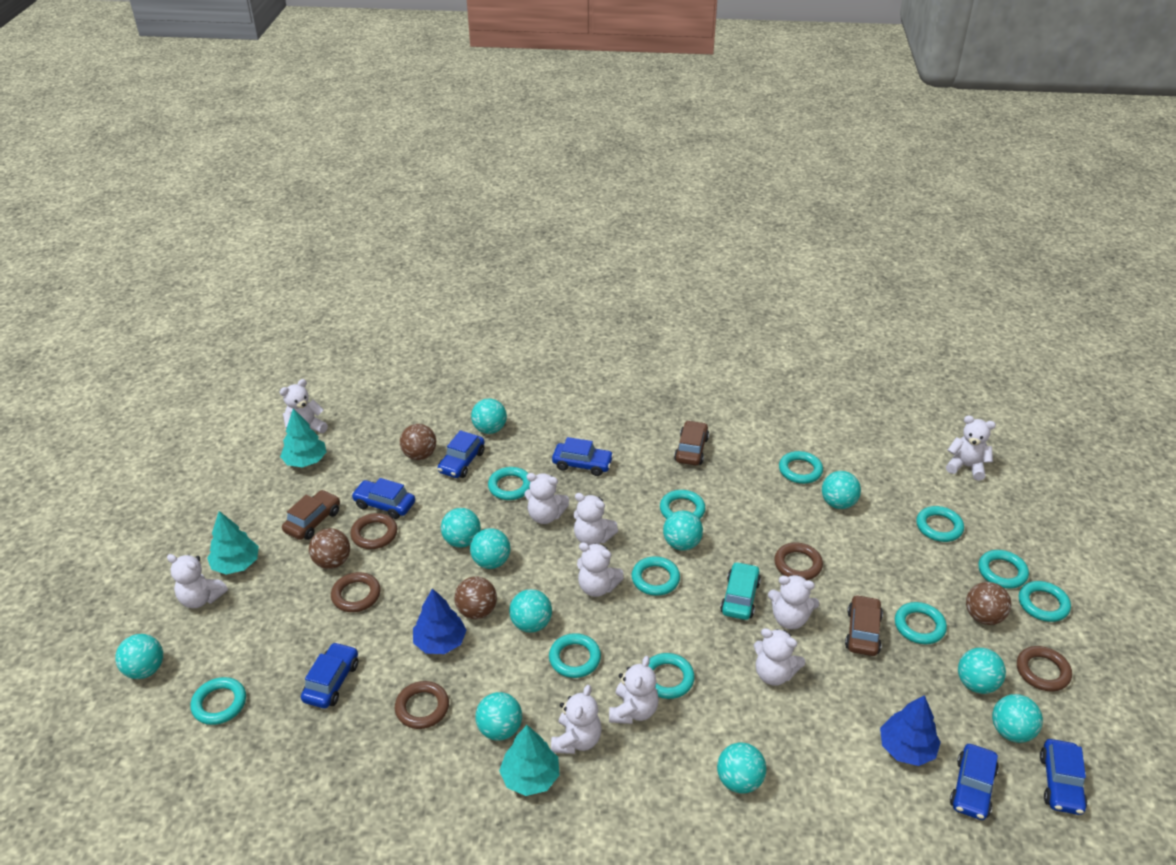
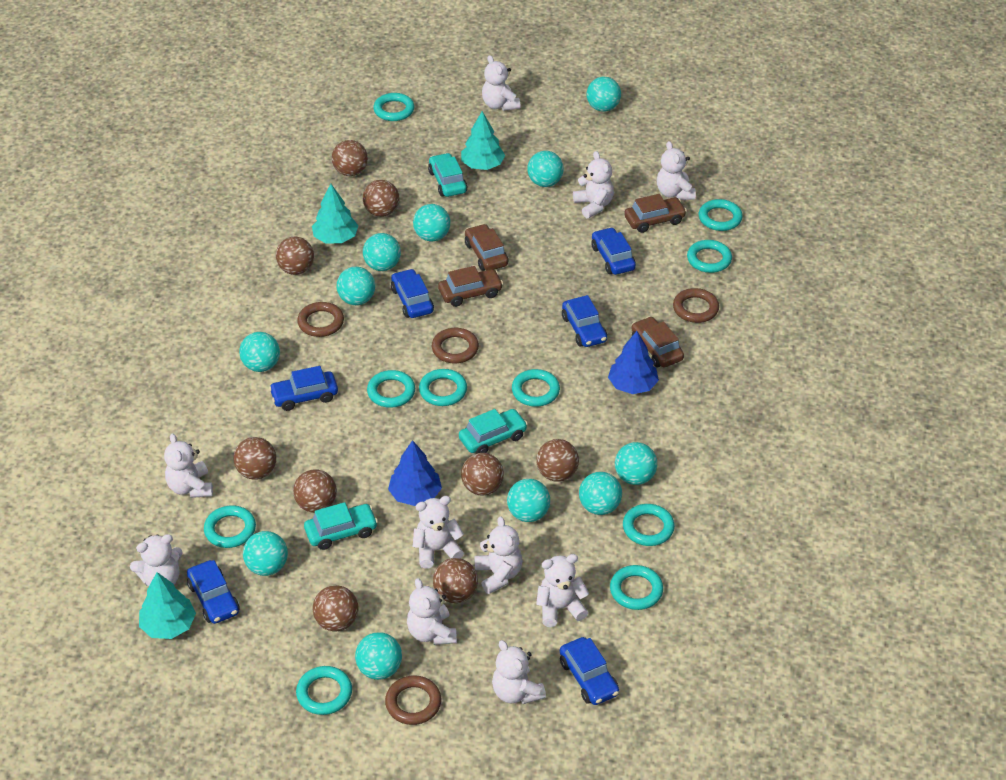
brown ball: 4 -> 9
brown car: 3 -> 4
brown ring: 5 -> 4
turquoise car: 1 -> 3
turquoise ring: 11 -> 10

